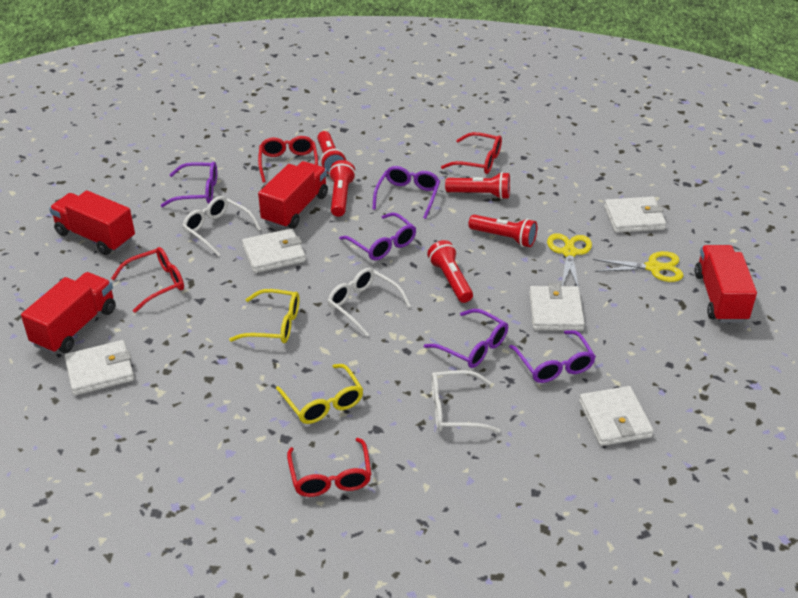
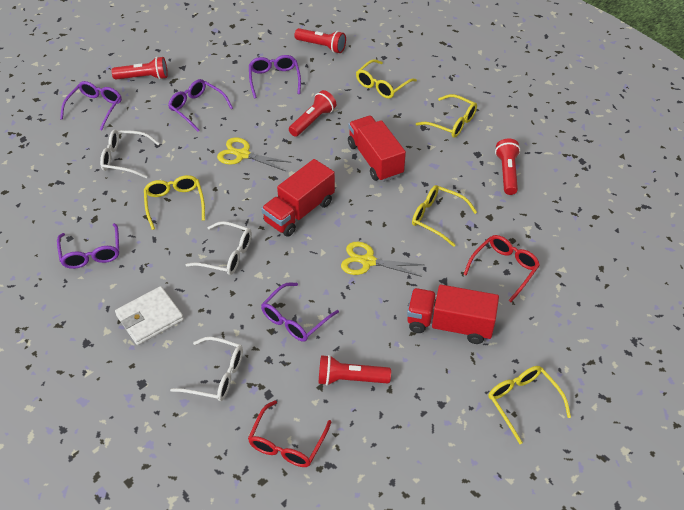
red glasses: 4 -> 2
red truck: 4 -> 3
white wallet: 5 -> 1
yellow glasses: 2 -> 5

